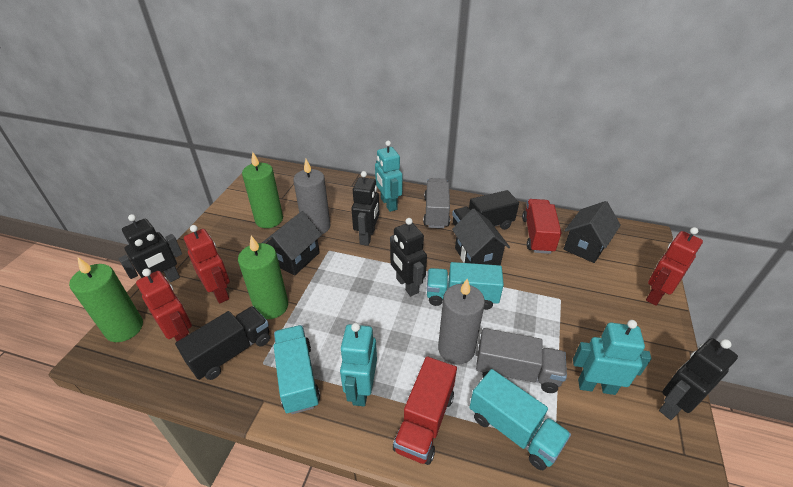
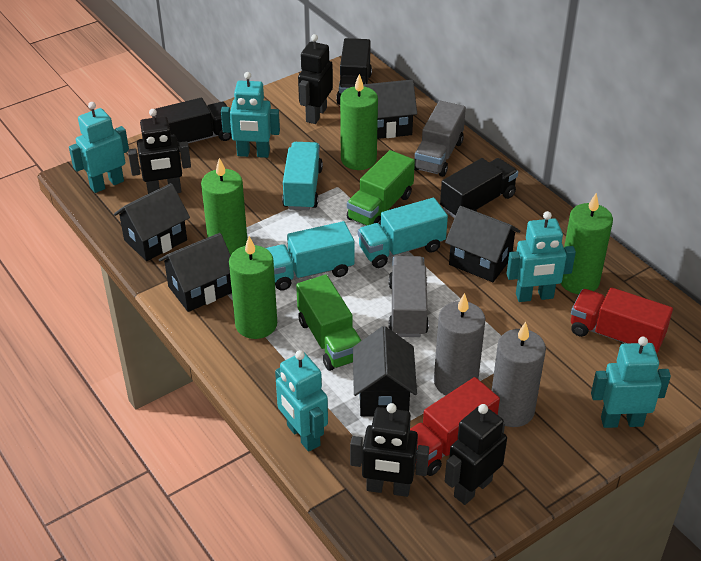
black house: 3 -> 5
black truck: 2 -> 3
green candle: 3 -> 4
green truck: 0 -> 2
red robot: 3 -> 0
turquoise robot: 3 -> 5

